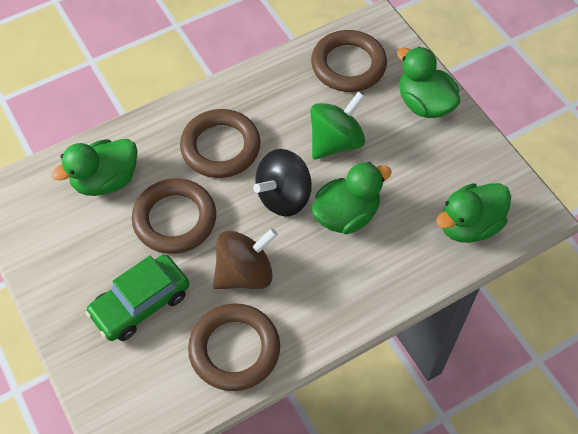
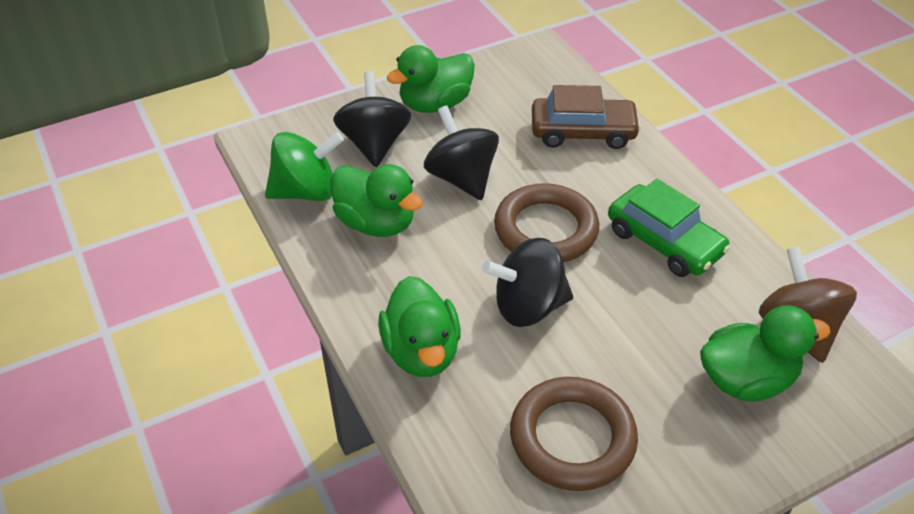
black spinning top: 1 -> 3
brown car: 0 -> 1
brown ring: 4 -> 2

